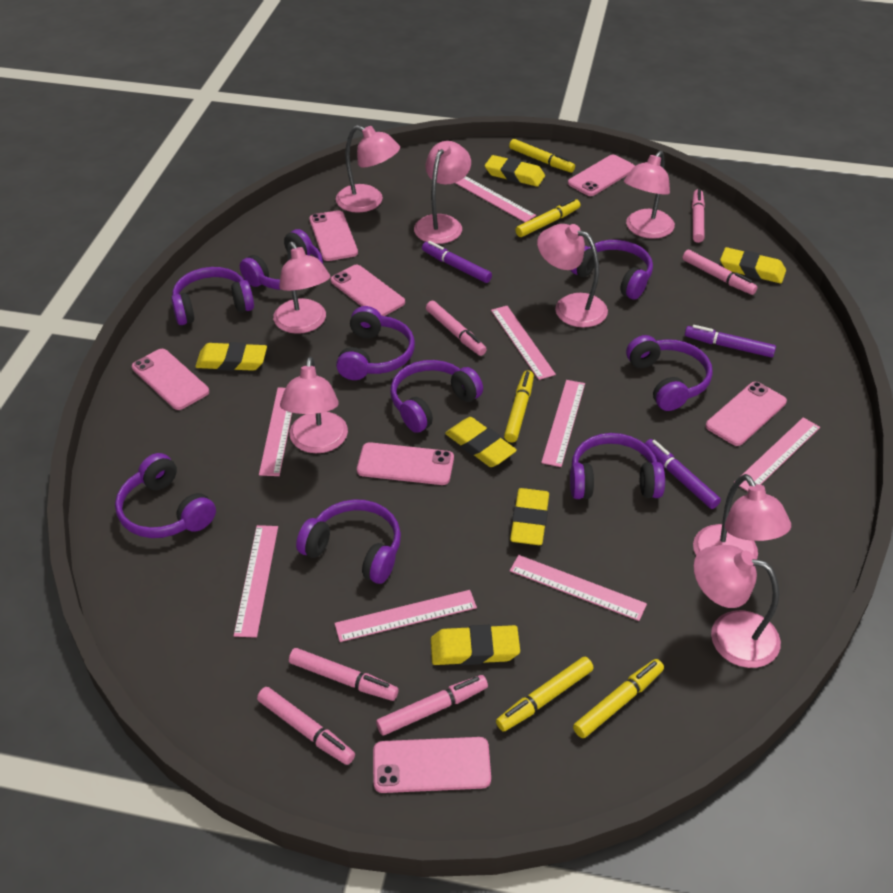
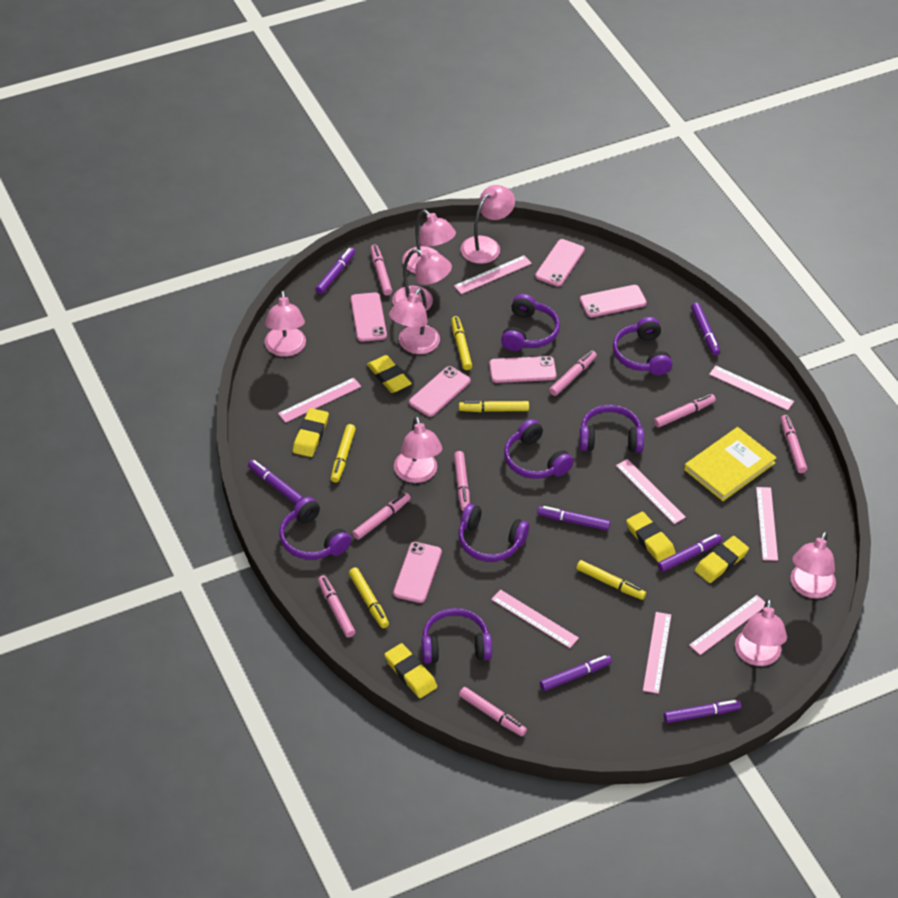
pink marker: 6 -> 8
pink phone: 7 -> 6
purple headphones: 9 -> 7
purple marker: 3 -> 7
yellow book: 0 -> 1
yellow eraser: 6 -> 5

